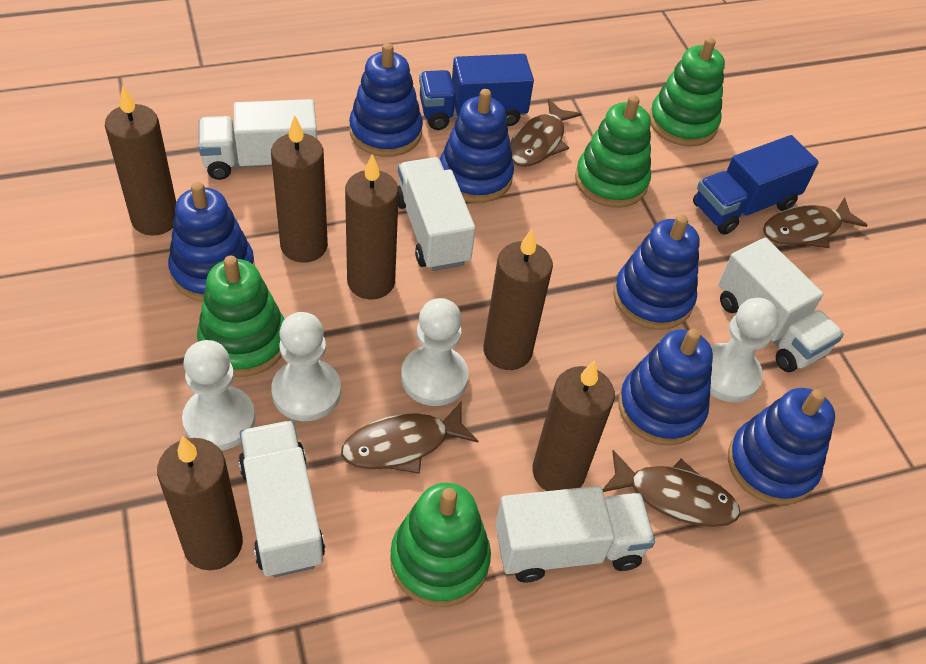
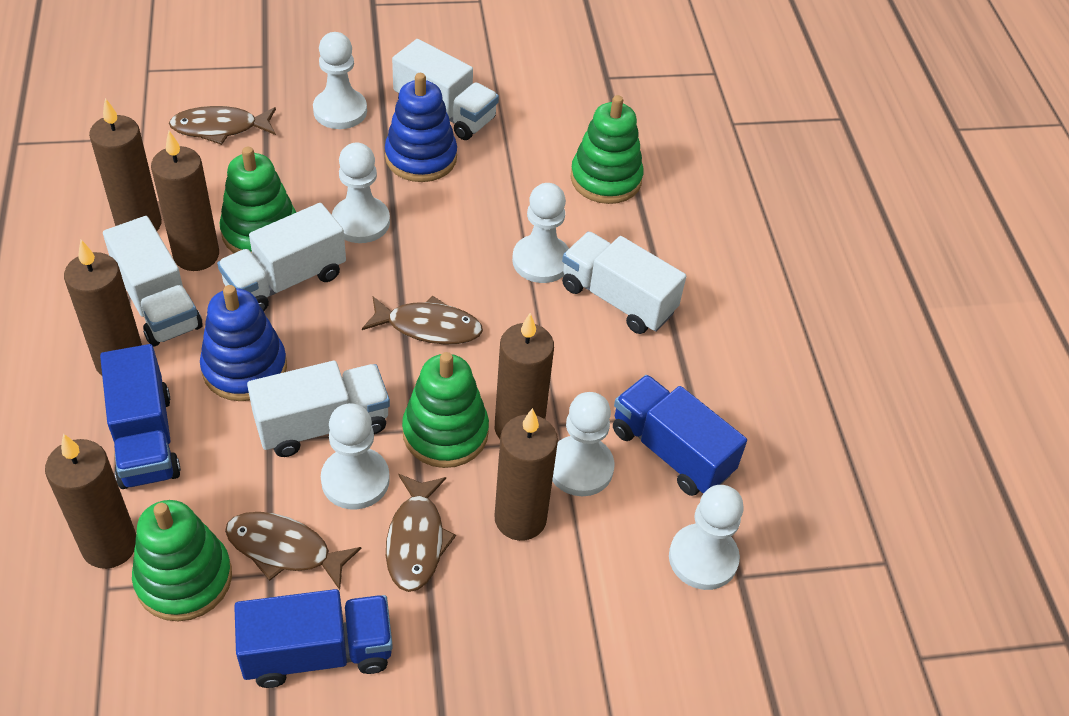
blue stacking toy: 6 -> 2
blue truck: 2 -> 3
white pawn: 4 -> 6

